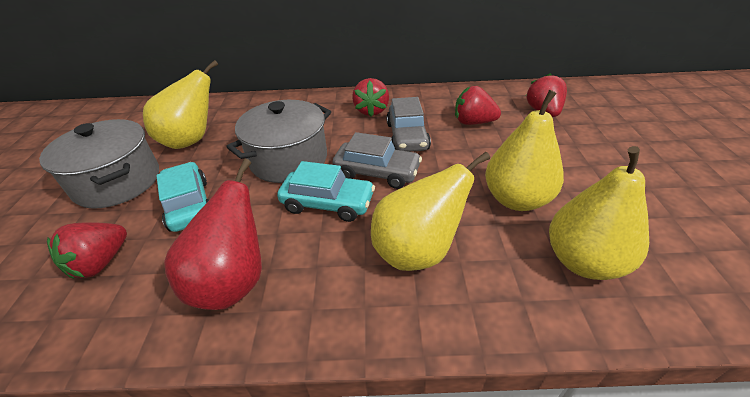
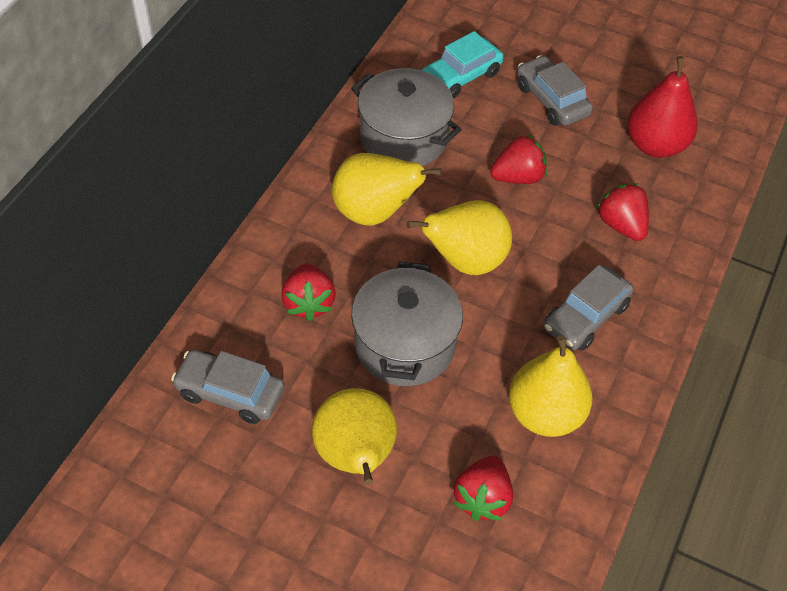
grey car: 2 -> 3
turquoise car: 2 -> 1

